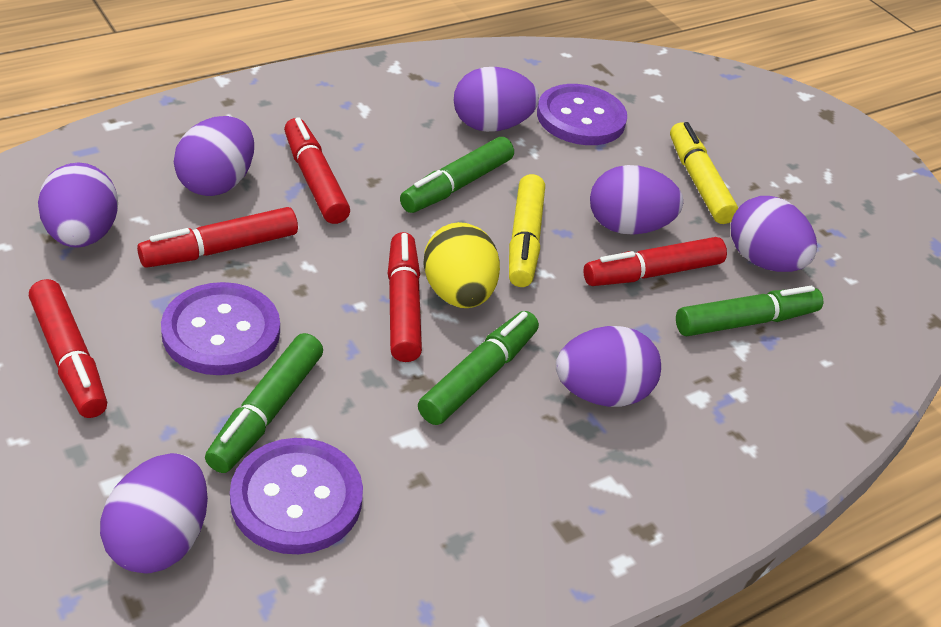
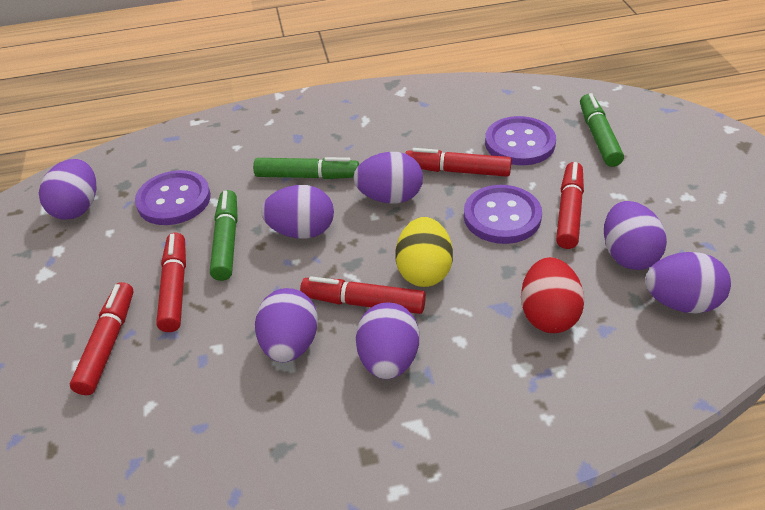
green marker: 4 -> 3
red egg: 0 -> 1
yellow marker: 2 -> 0

